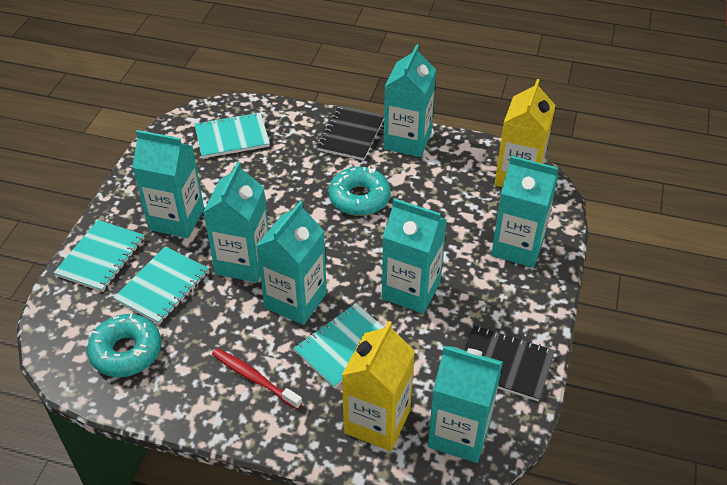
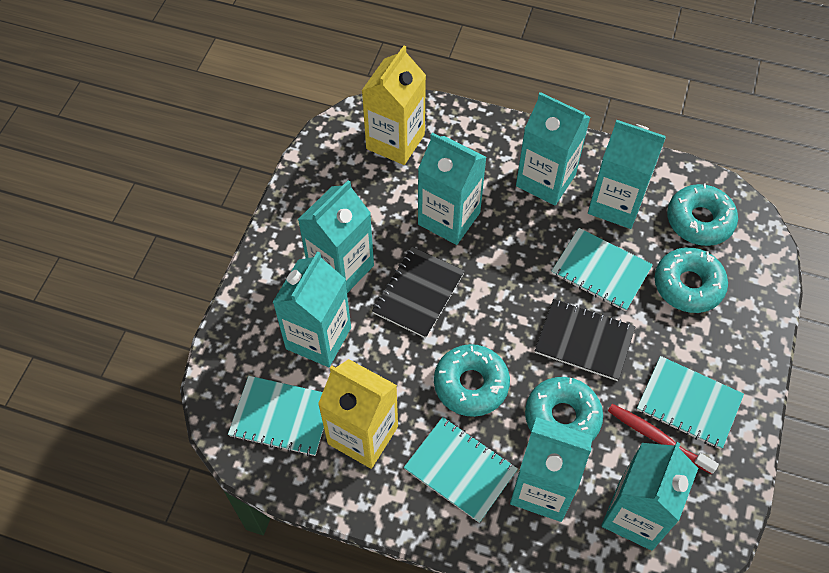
turquoise donut: 2 -> 4

